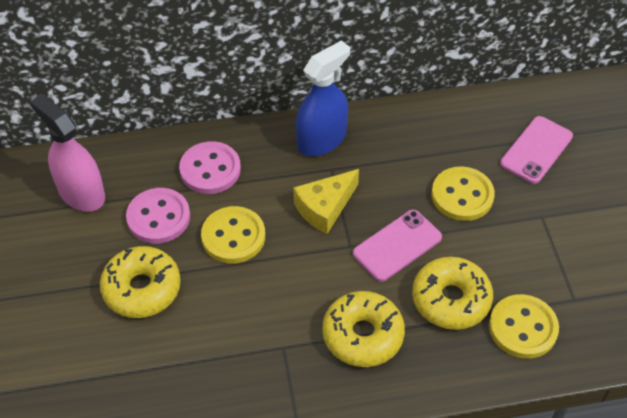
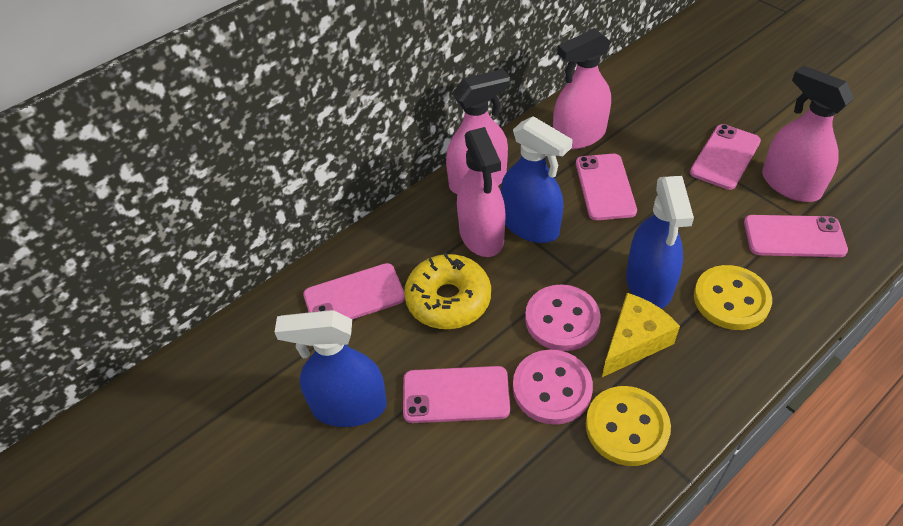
blue spray bottle: 1 -> 3
pink phone: 2 -> 5
pink spray bottle: 1 -> 4
yellow button: 3 -> 2
yellow donut: 3 -> 1

